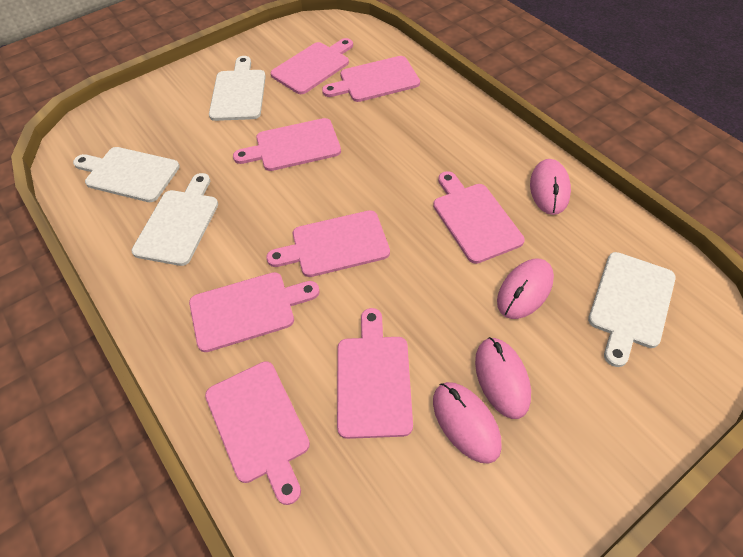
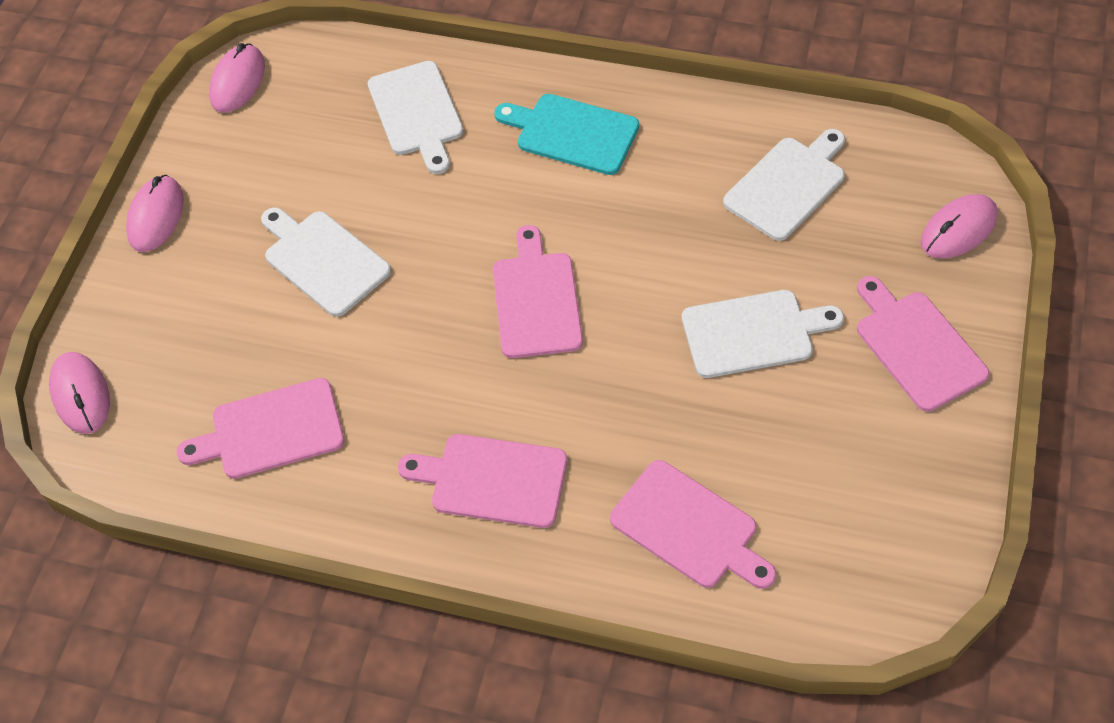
pink cutting board: 8 -> 5
turquoise cutting board: 0 -> 1

